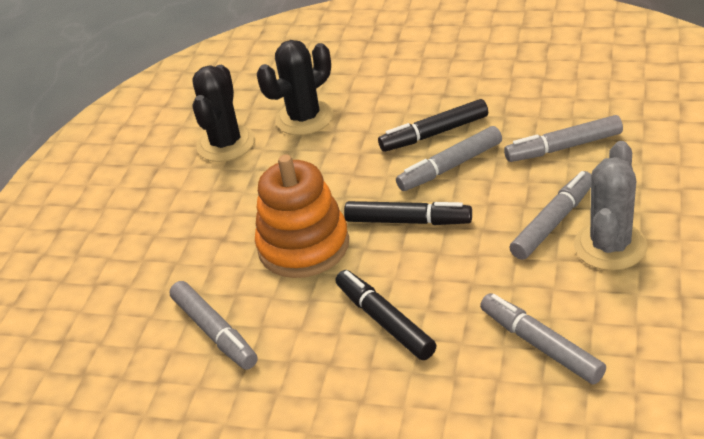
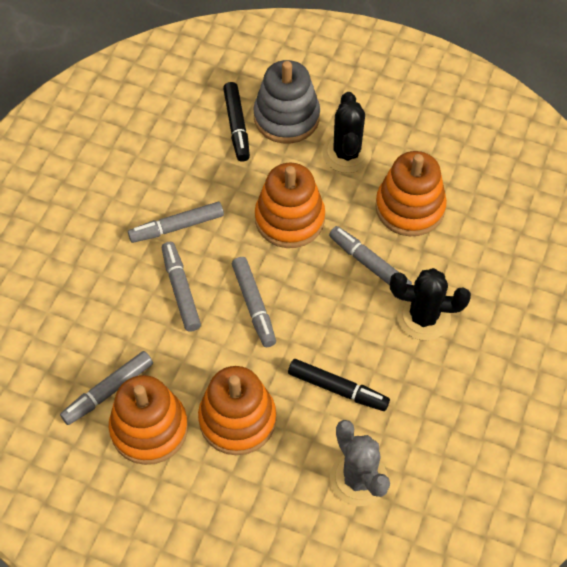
black marker: 3 -> 2
grey stacking toy: 0 -> 1
orange stacking toy: 1 -> 4

